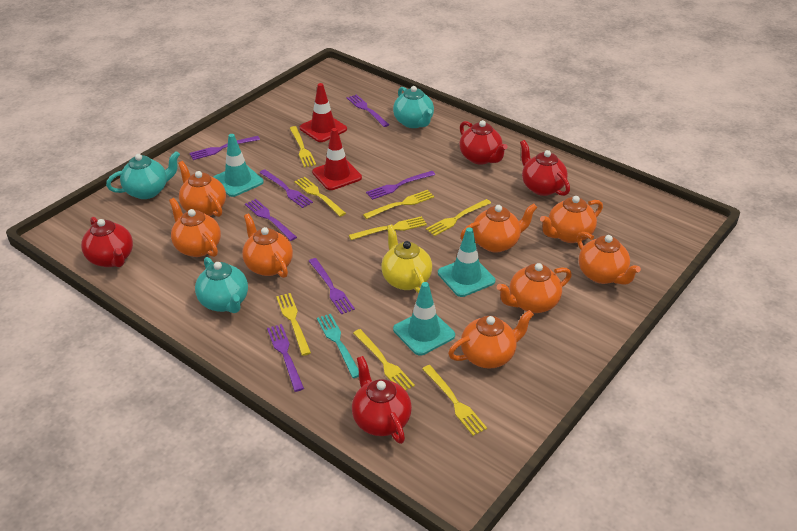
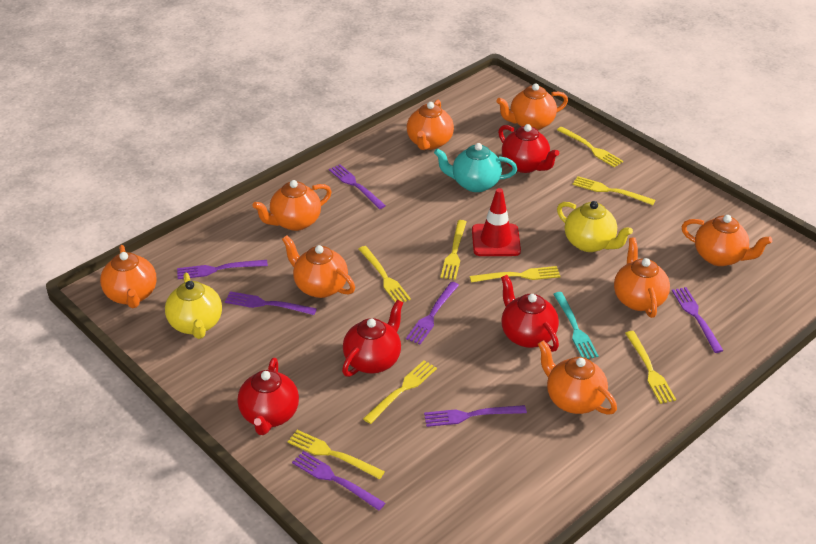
red traffic cone: 2 -> 1
turquoise teapot: 3 -> 1
turquoise traffic cone: 3 -> 0
yellow teapot: 1 -> 2

